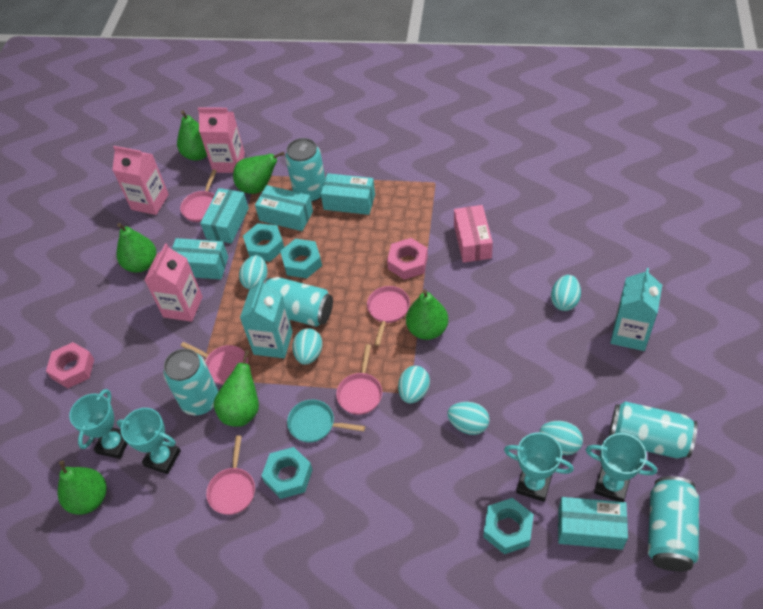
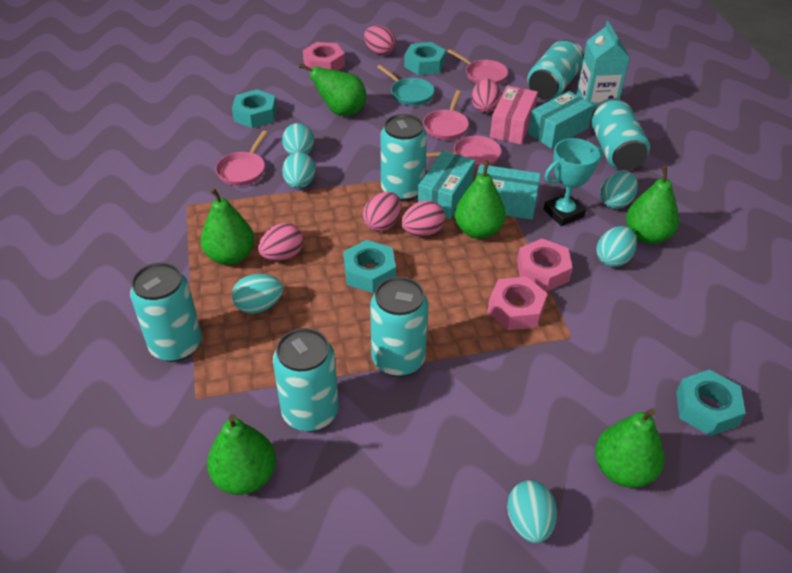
pink carton: 3 -> 0
pink egg: 0 -> 5
pink nut: 2 -> 3
pink pan: 5 -> 4
turquoise box: 5 -> 3
turquoise can: 5 -> 6
turquoise carton: 2 -> 1
turquoise trophy: 4 -> 1

